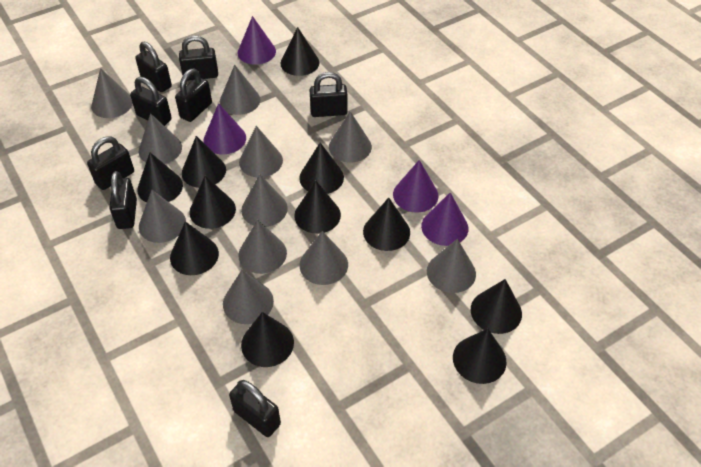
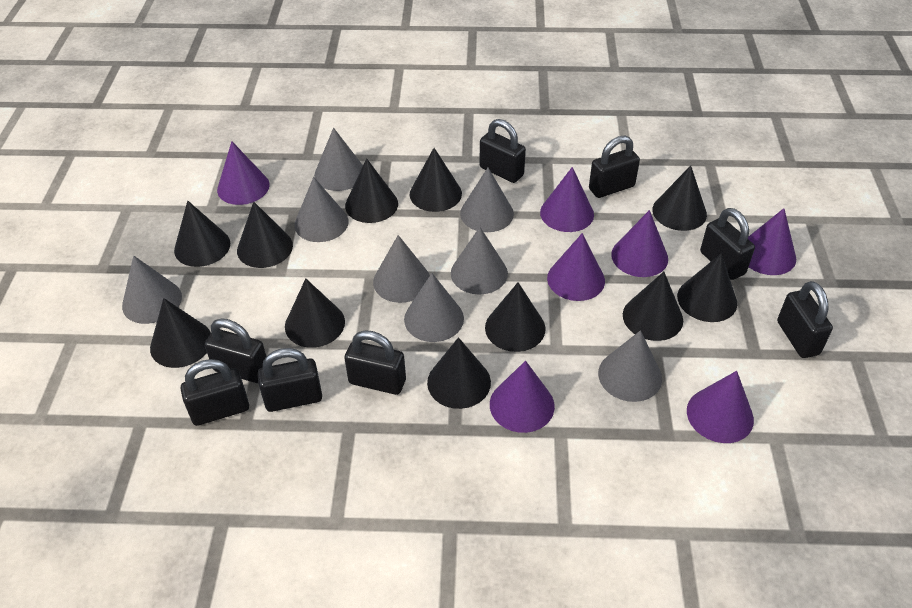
grey cone: 11 -> 8
purple cone: 4 -> 7

